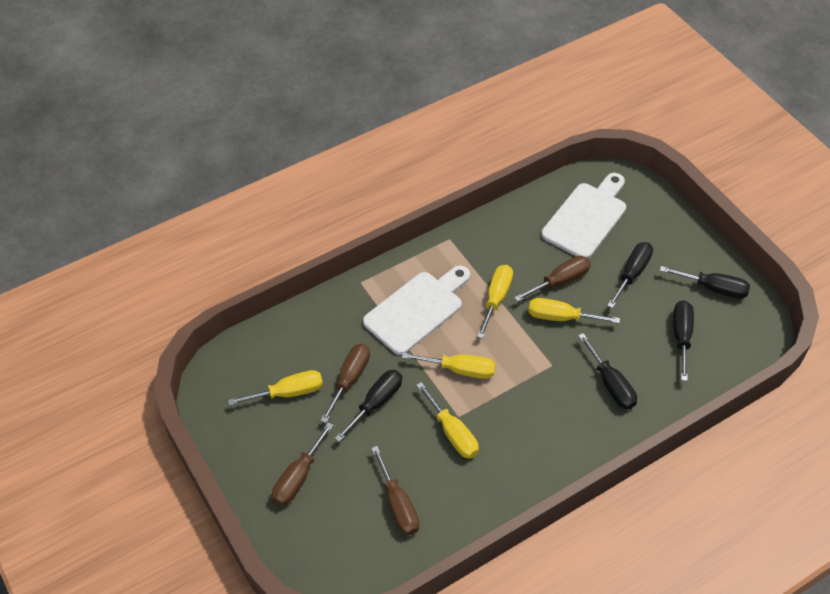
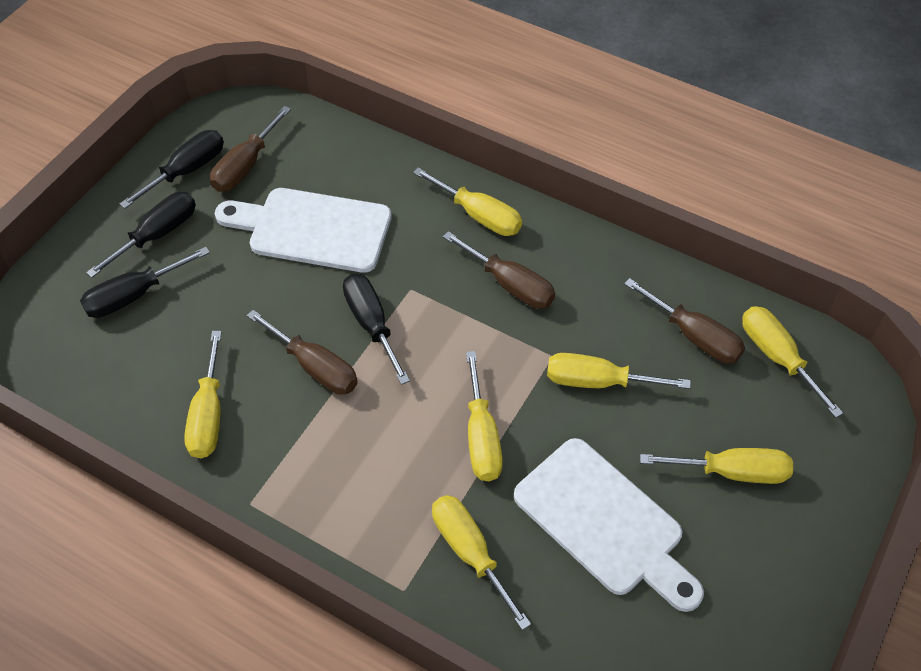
black screwdriver: 5 -> 4
yellow screwdriver: 5 -> 7

